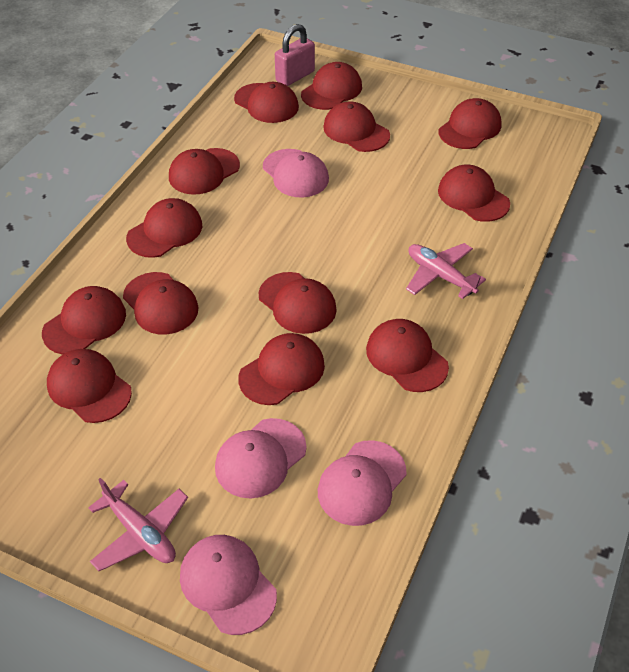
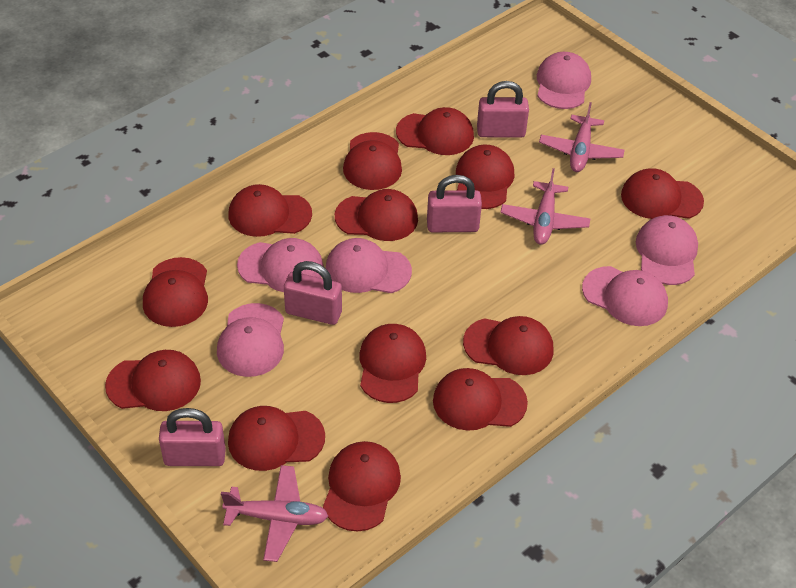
pink cap: 4 -> 6
pink padlock: 1 -> 4
pink plane: 2 -> 3

